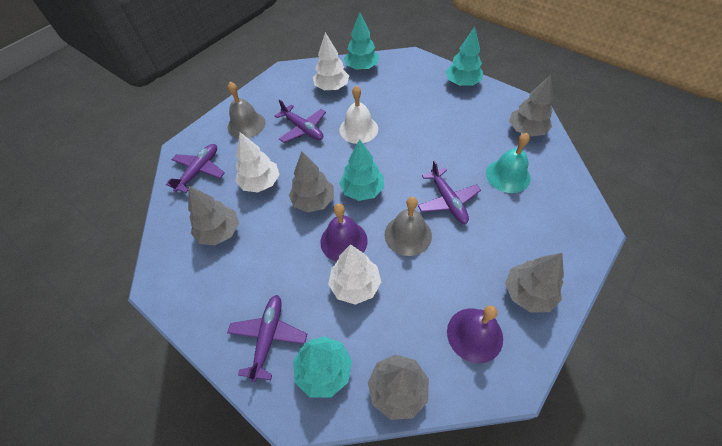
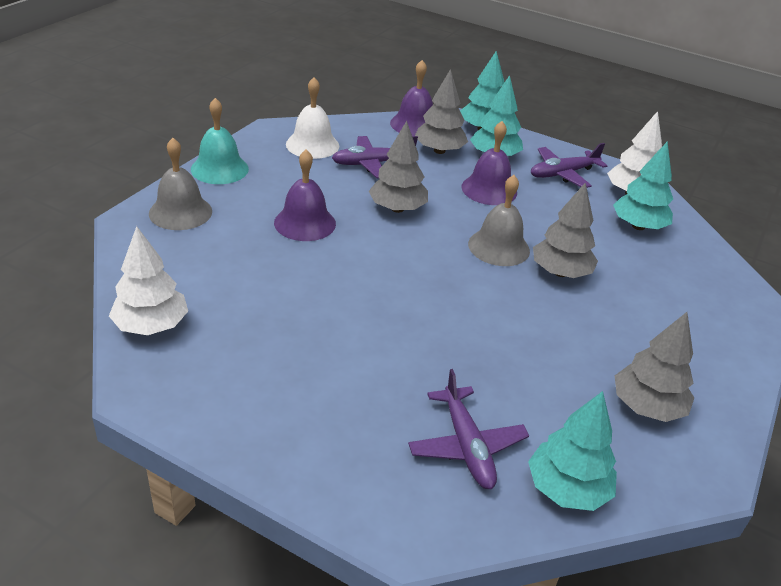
grey tree: 5 -> 4
purple bell: 2 -> 3
purple plane: 4 -> 3
white tree: 3 -> 2

